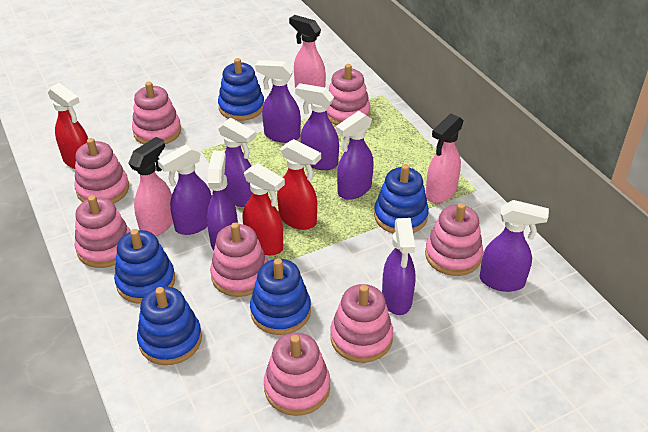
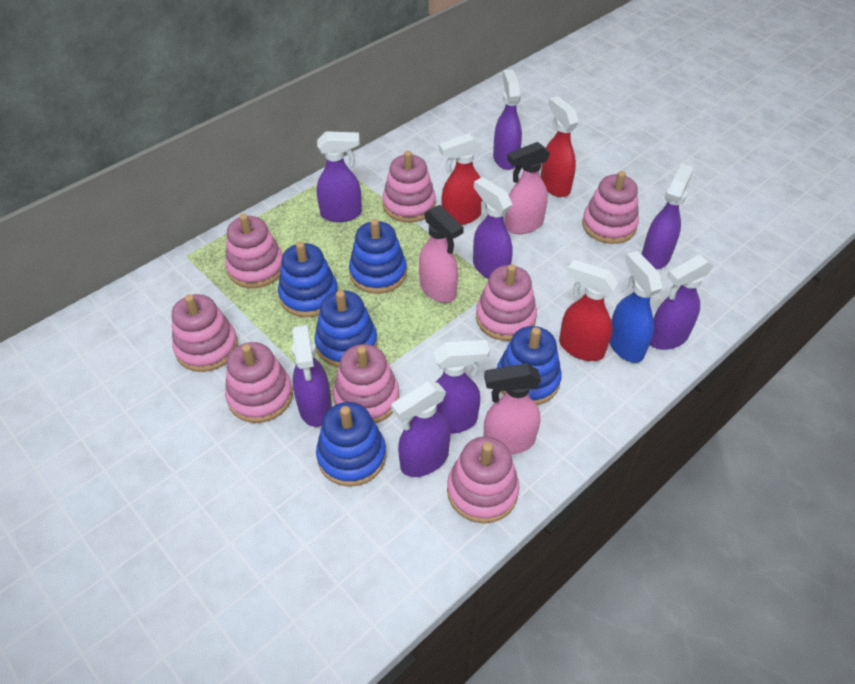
blue spray bottle: 0 -> 1

